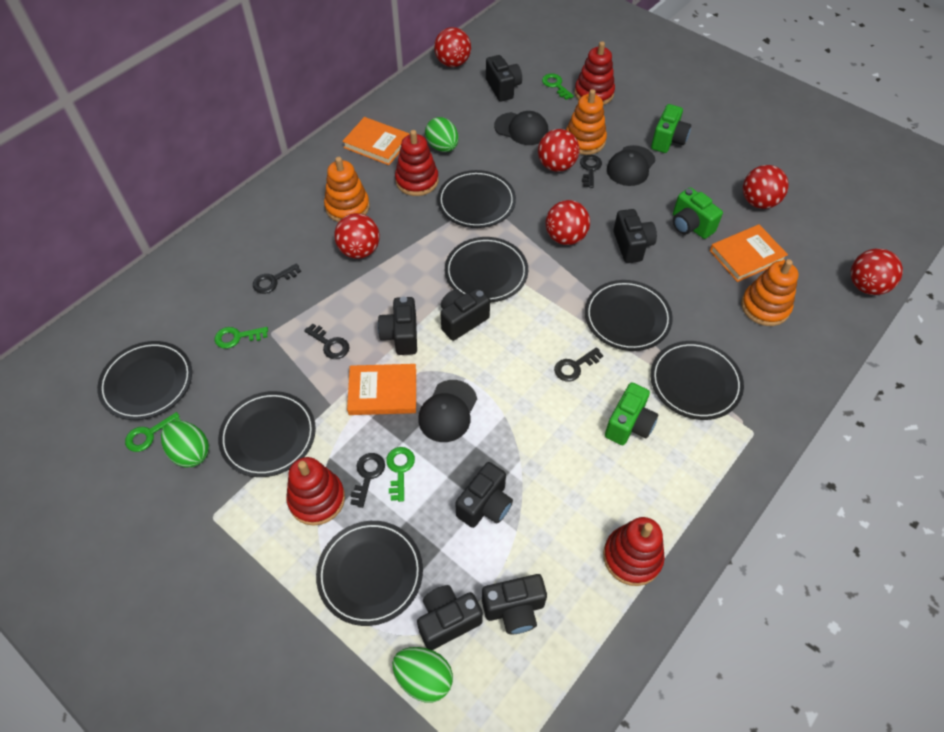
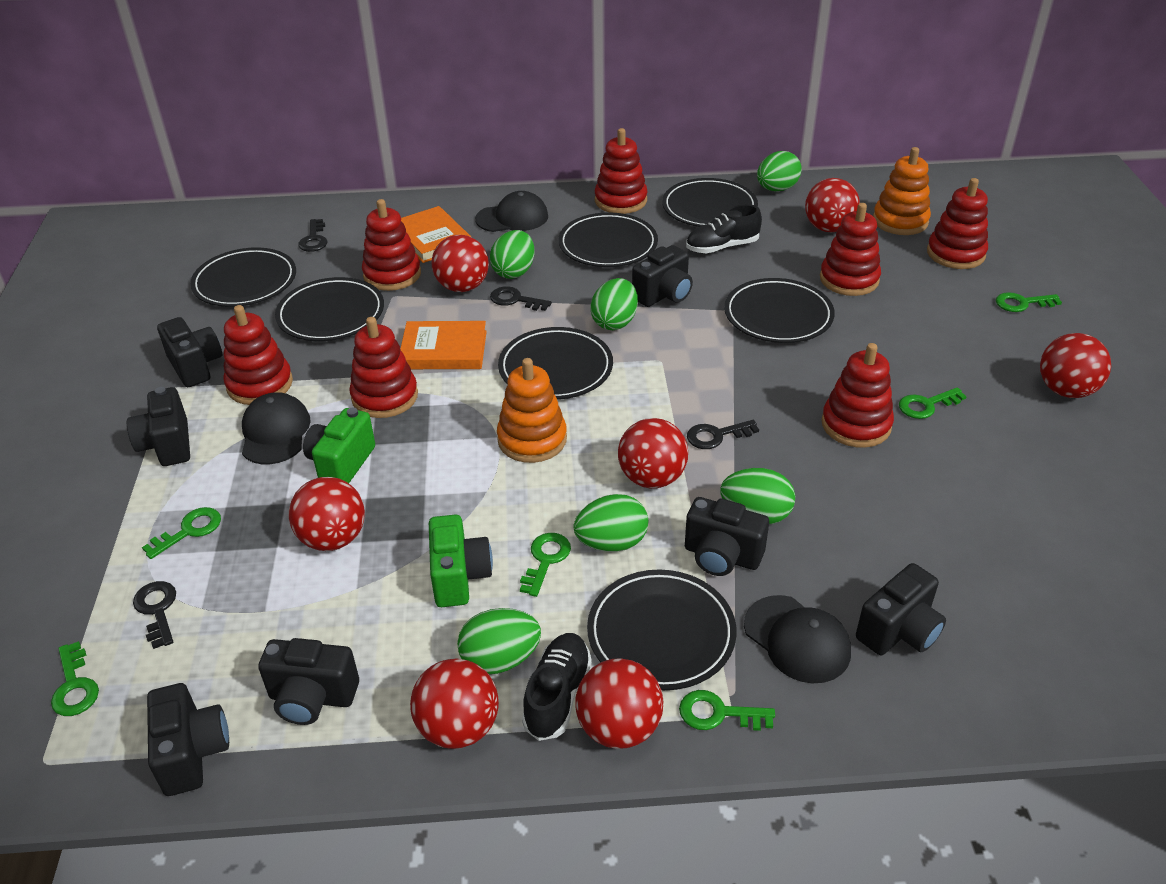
black key: 5 -> 4
black shoe: 0 -> 2
green camera: 3 -> 2
green egg: 3 -> 6
green key: 4 -> 6
orange book: 3 -> 2
orange stacking toy: 3 -> 2
red ball: 6 -> 7
red stacking toy: 4 -> 7

